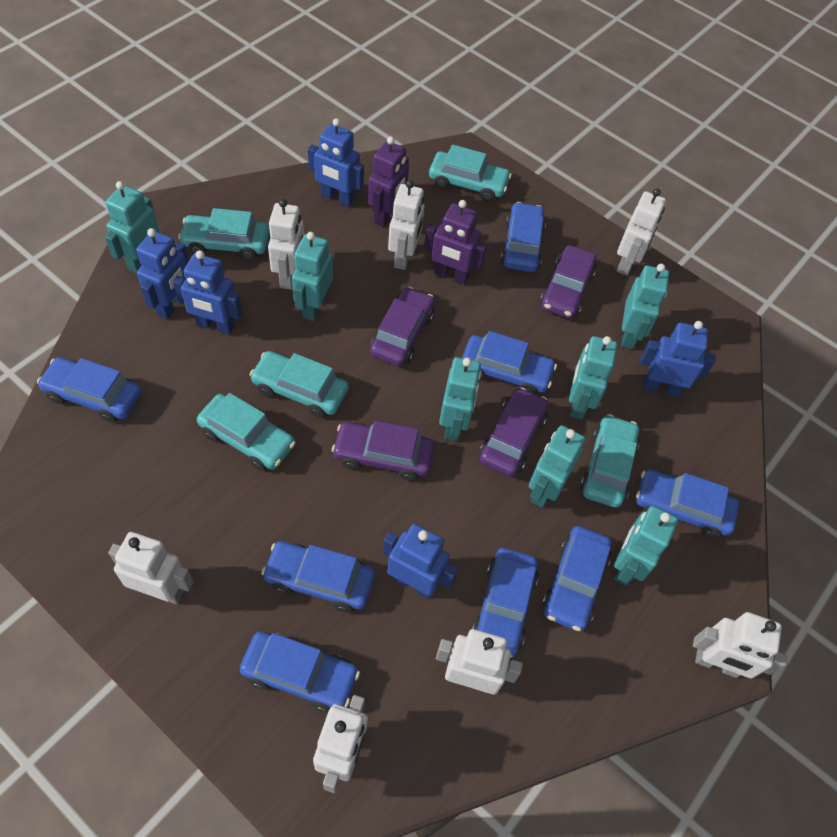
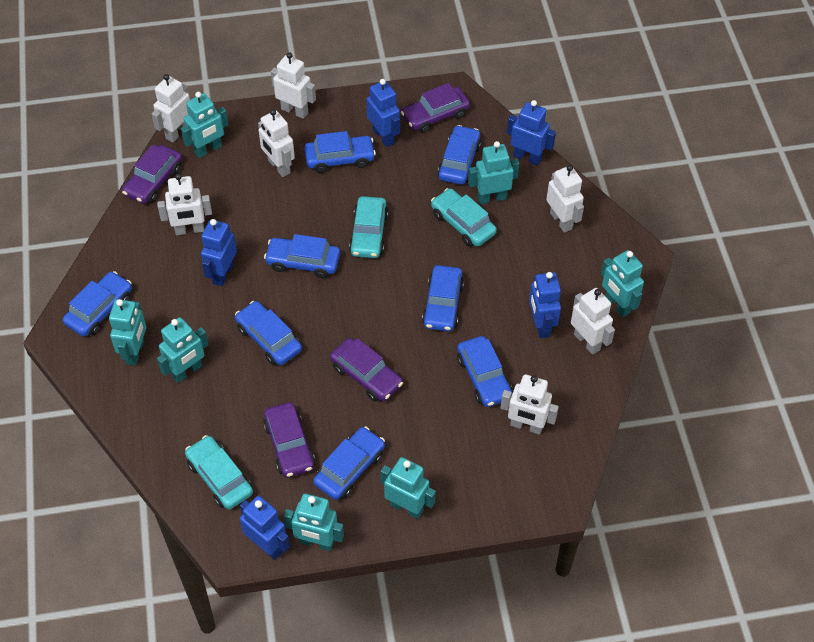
purple robot: 2 -> 0
turquoise car: 5 -> 3

